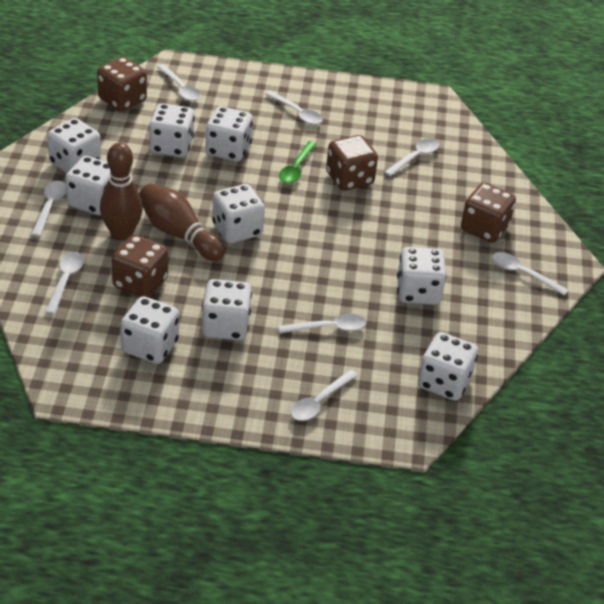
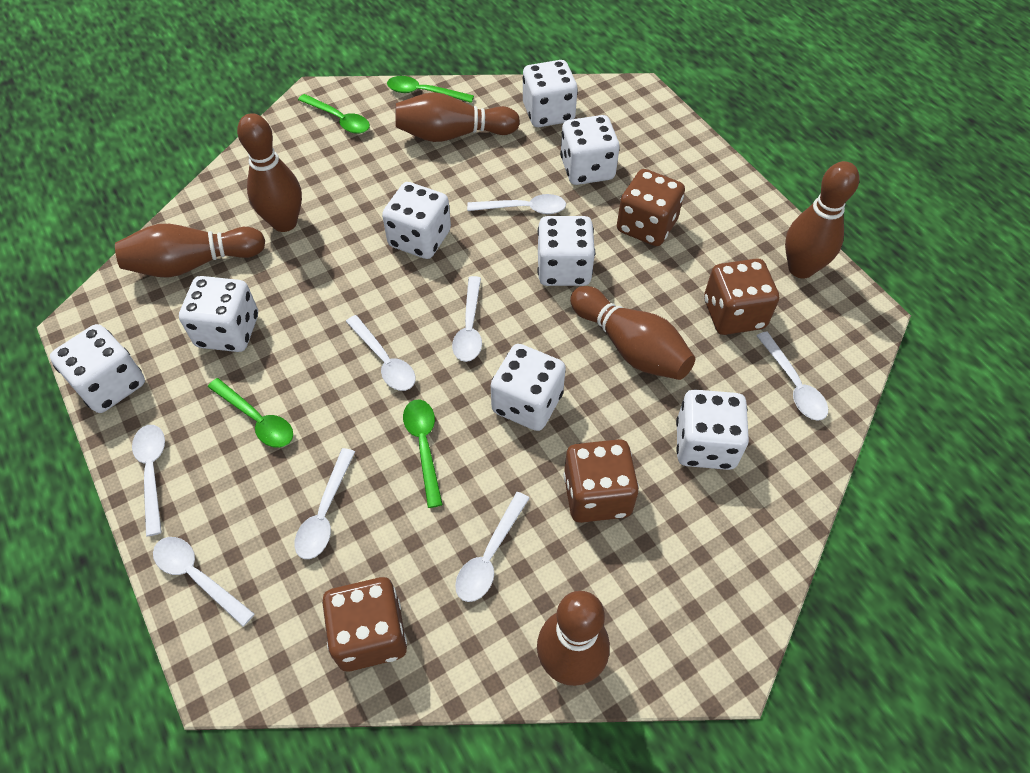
brown bowling pin: 2 -> 6
green spoon: 1 -> 4
white dice: 9 -> 8

